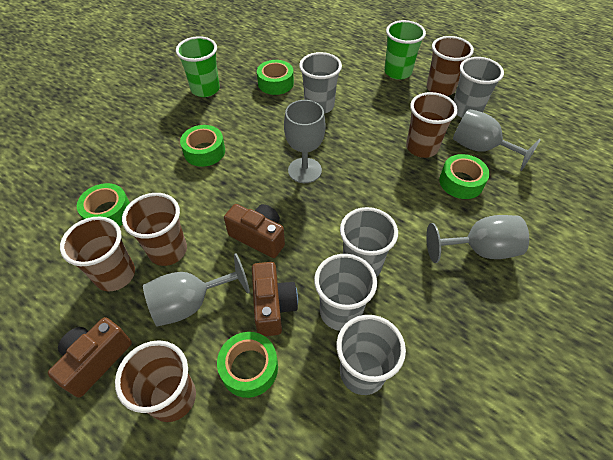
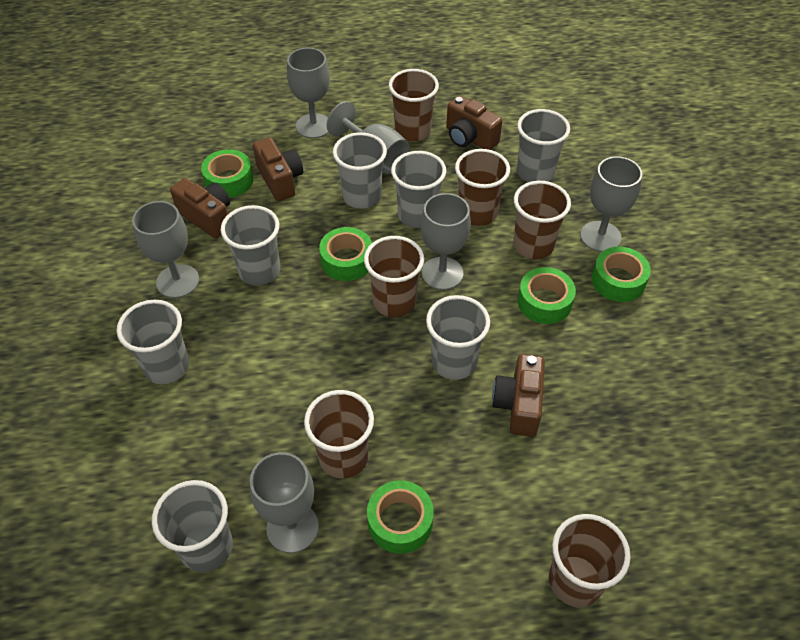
brown camera: 3 -> 4
brown cup: 5 -> 6
green cup: 2 -> 0
grey cup: 5 -> 7
grey goblet: 4 -> 6

